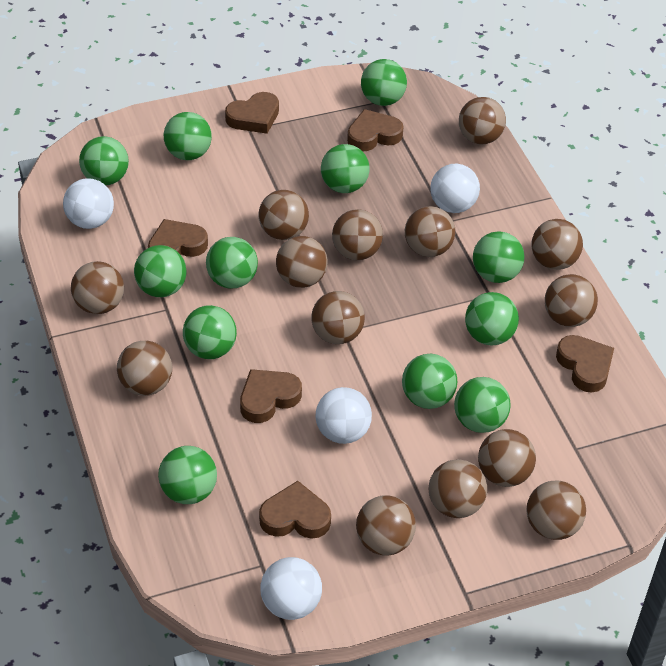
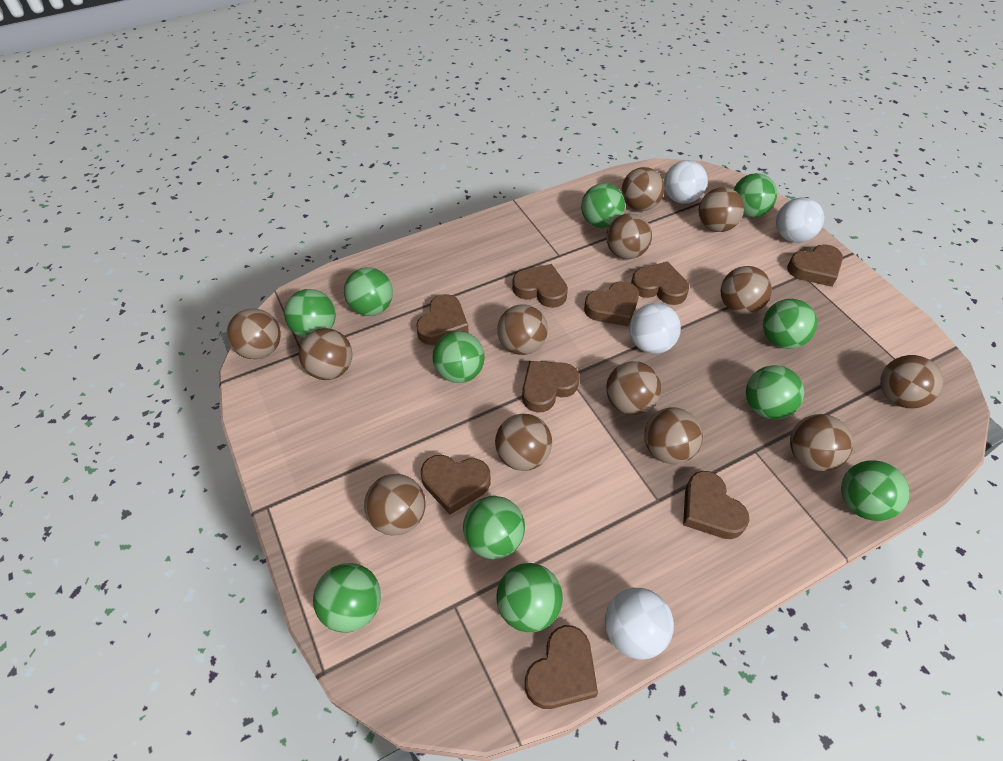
brown ball: 14 -> 13
brown heart: 6 -> 9
green ball: 12 -> 11

